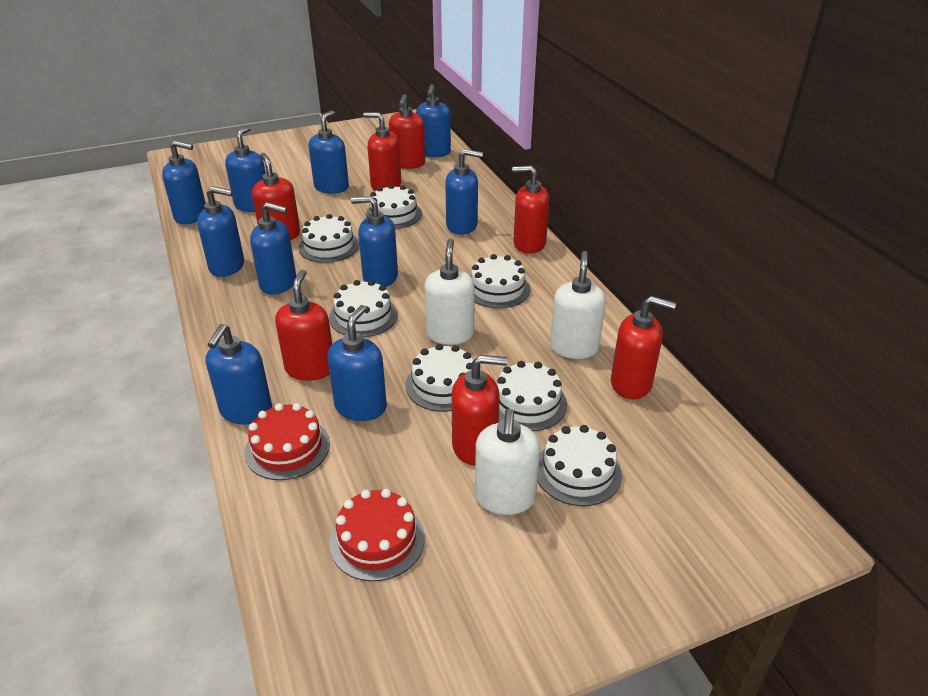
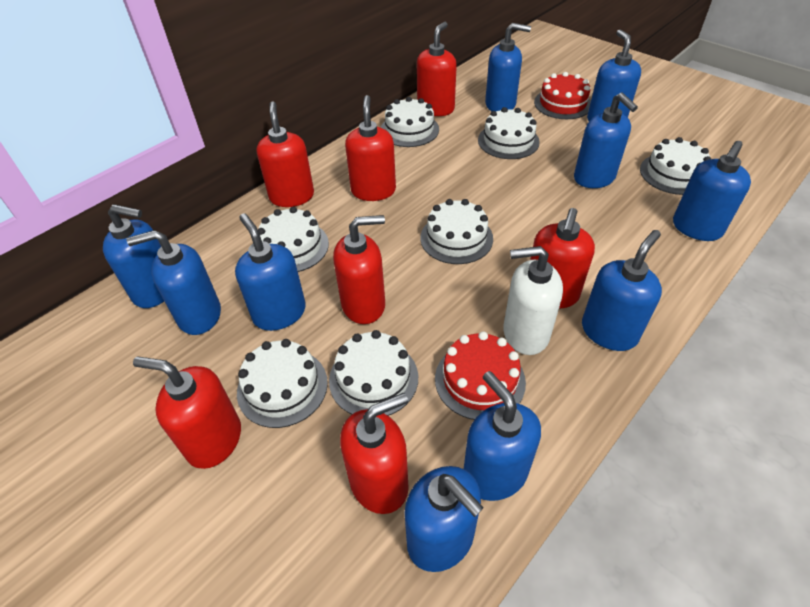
white soap dispenser: 3 -> 1

